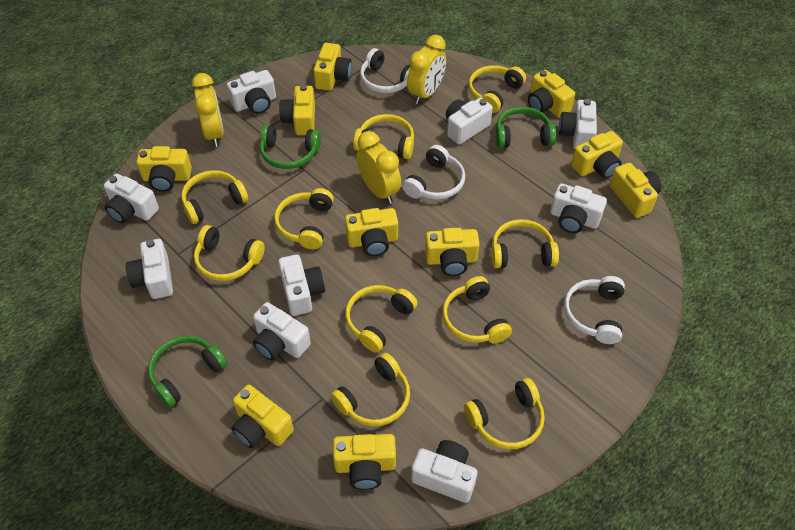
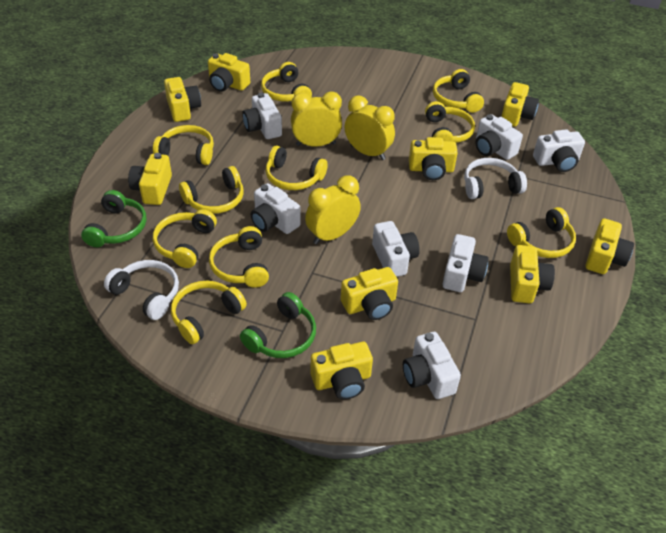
green headphones: 3 -> 2
white camera: 9 -> 7
white headphones: 3 -> 2
yellow camera: 10 -> 9

